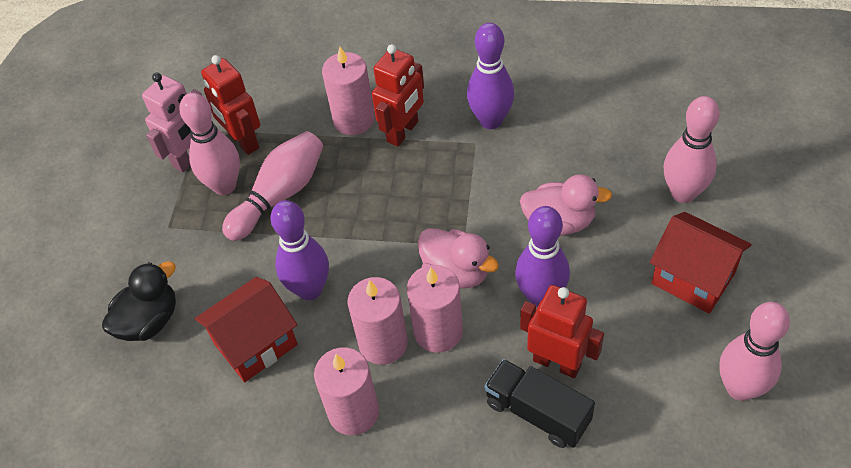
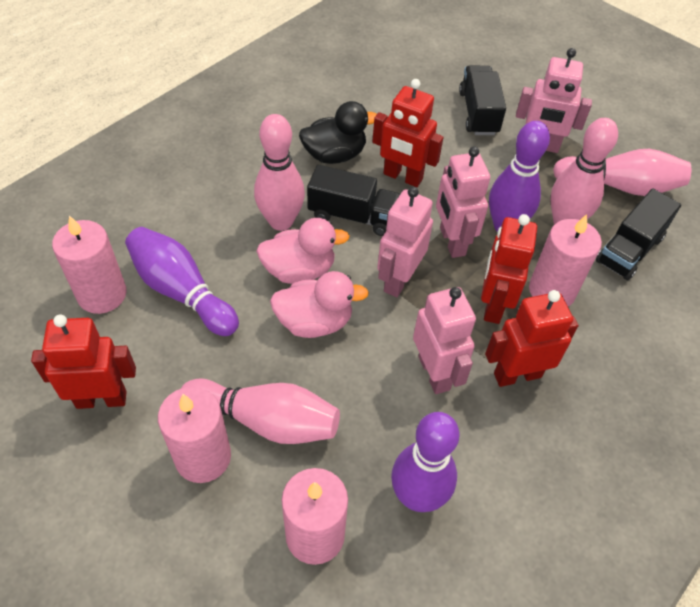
black truck: 1 -> 3
pink robot: 1 -> 4
red house: 2 -> 0
red robot: 3 -> 4

